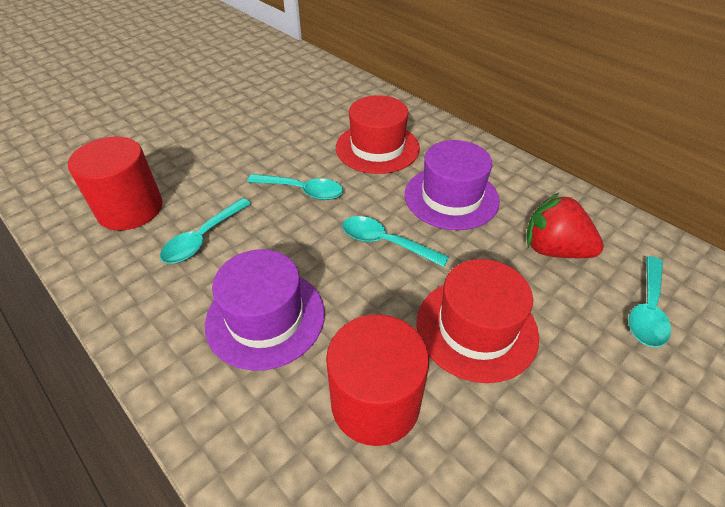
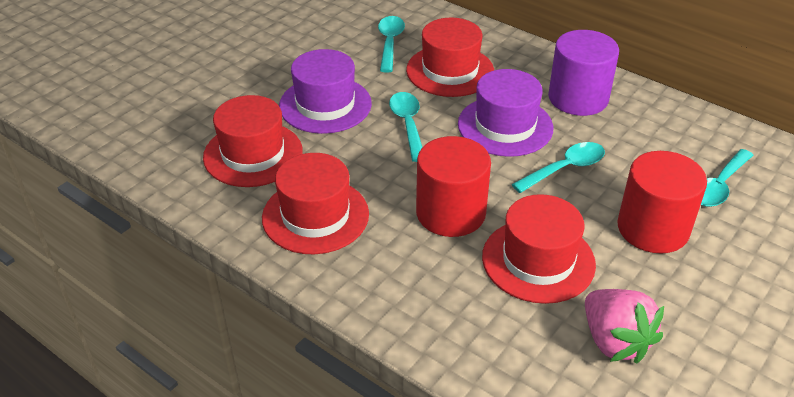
pink strawberry: 0 -> 1
purple cylinder: 0 -> 1
red hat: 2 -> 4
red strawberry: 1 -> 0

